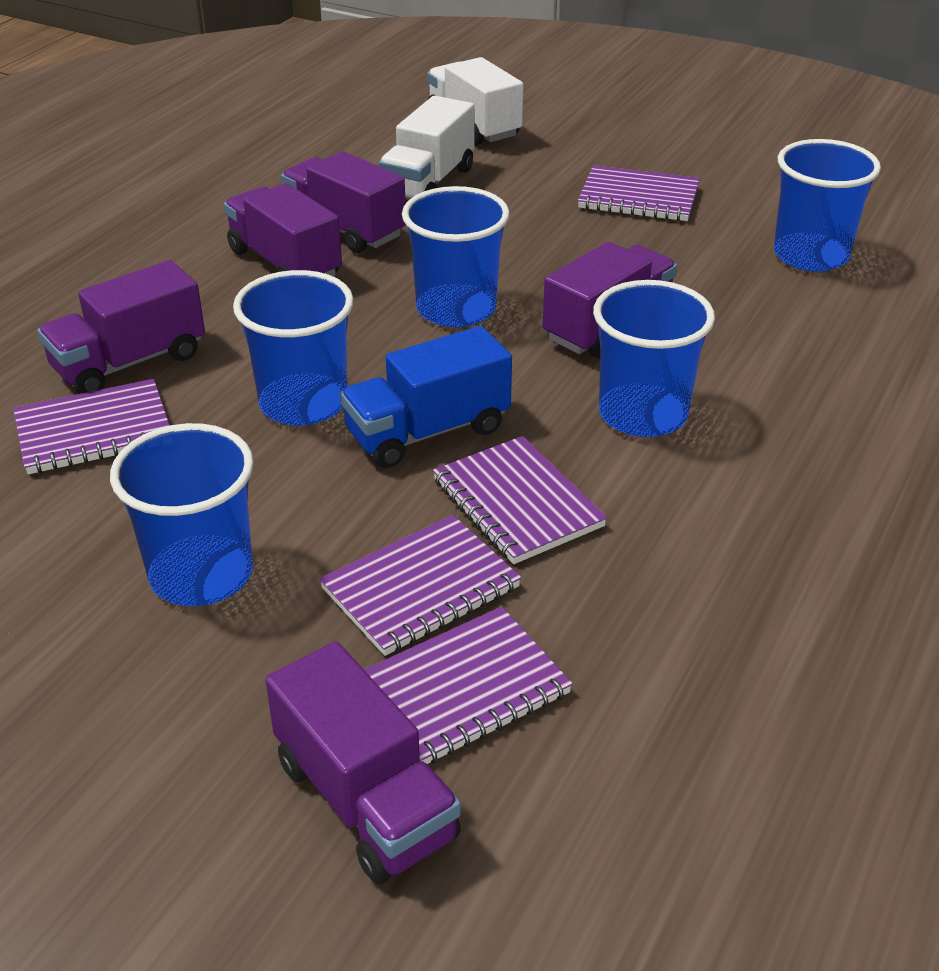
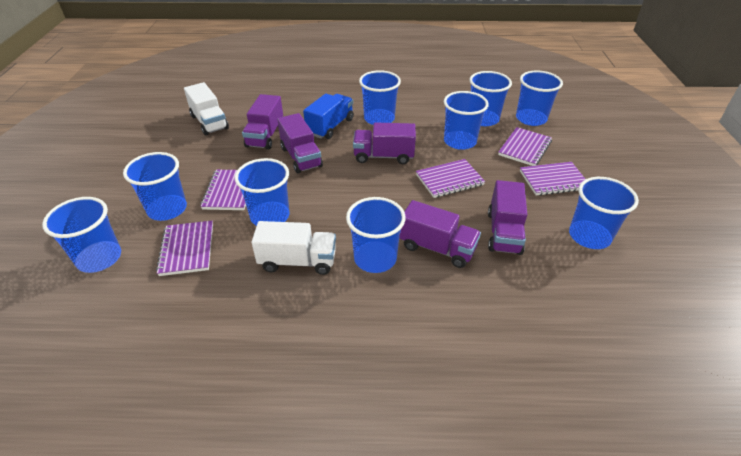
blue cup: 5 -> 9

